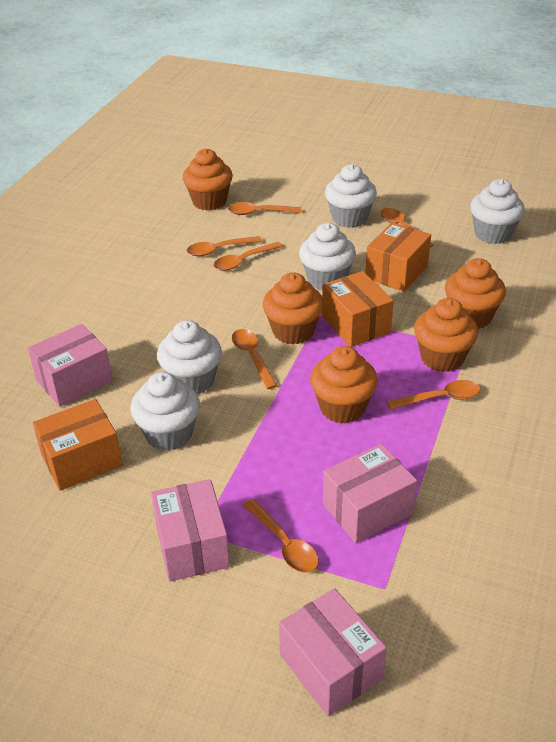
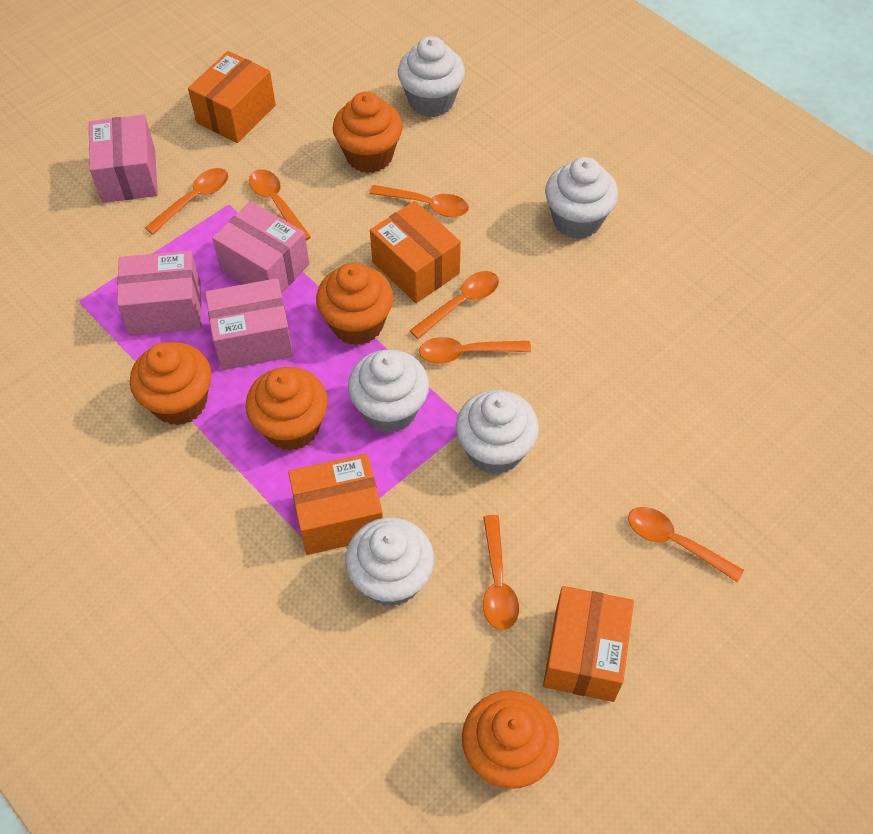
orange box: 3 -> 4

